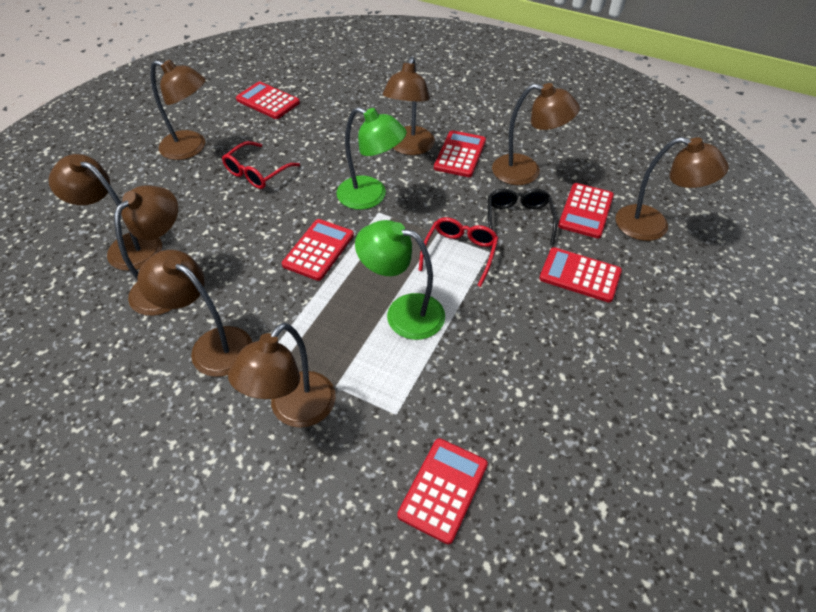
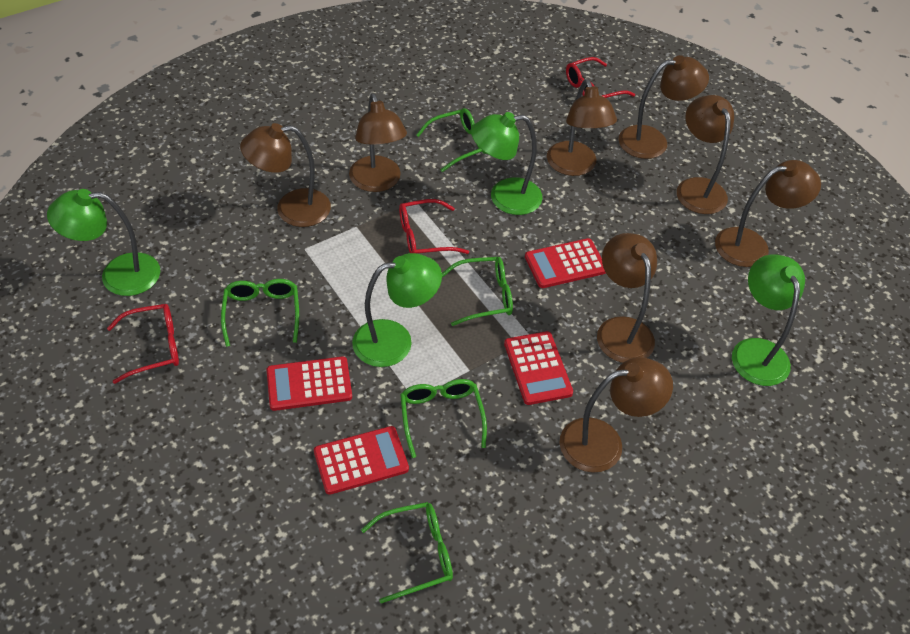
black glasses: 1 -> 0
green glasses: 0 -> 5
green lamp: 2 -> 4
red calculator: 6 -> 4
red glasses: 2 -> 3

